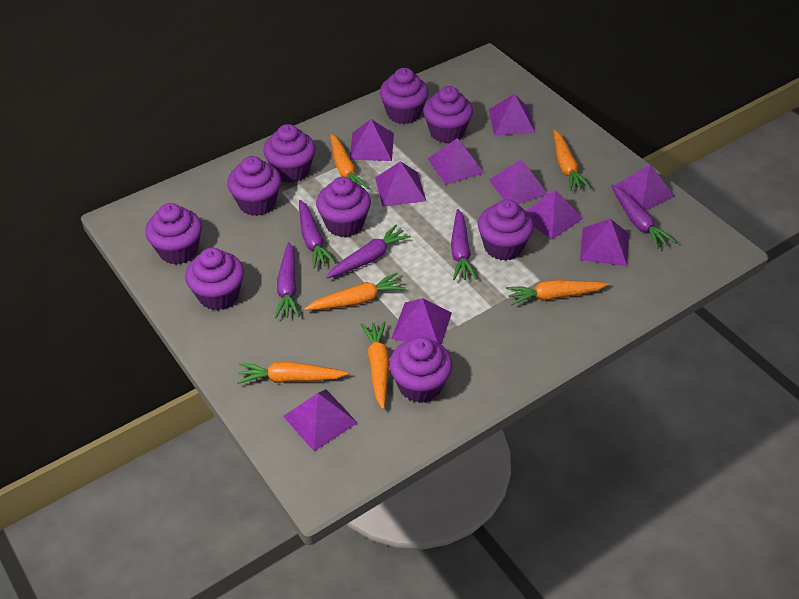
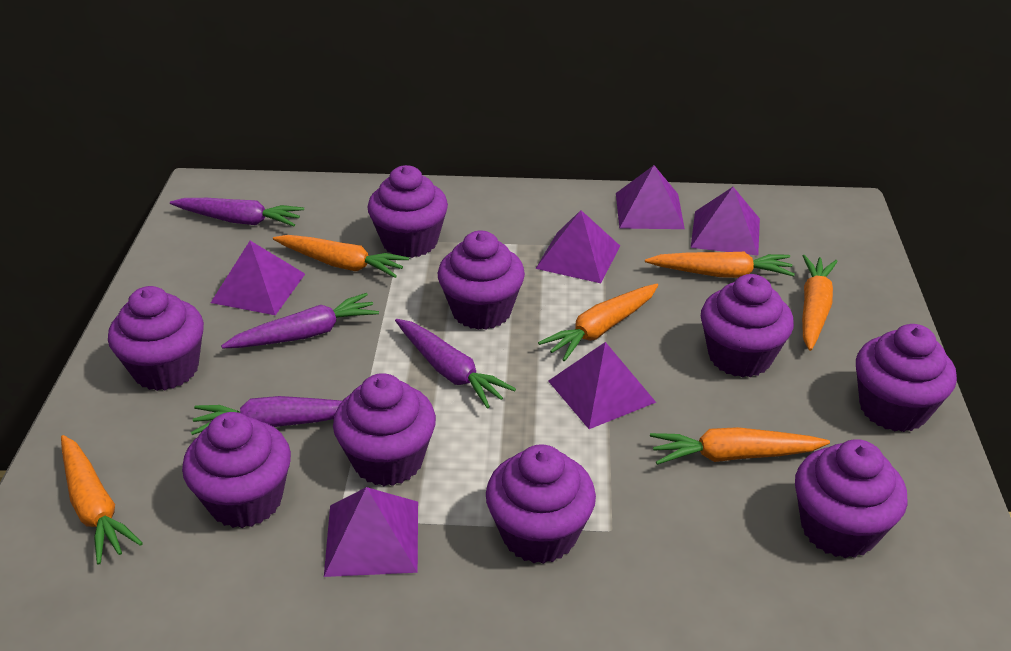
purple carrot: 5 -> 4
purple pyramid: 10 -> 6

